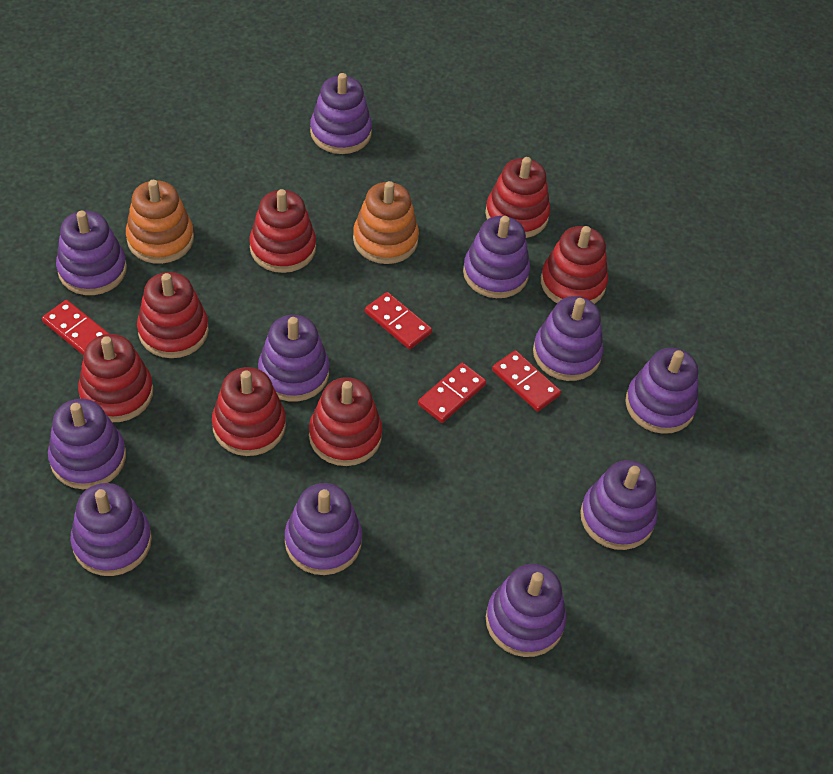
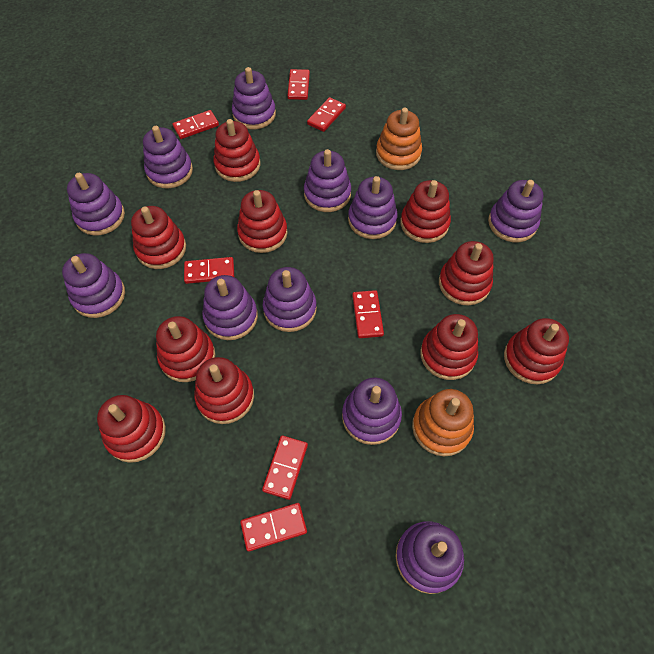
red domino: 4 -> 7
red stacking toy: 7 -> 10

